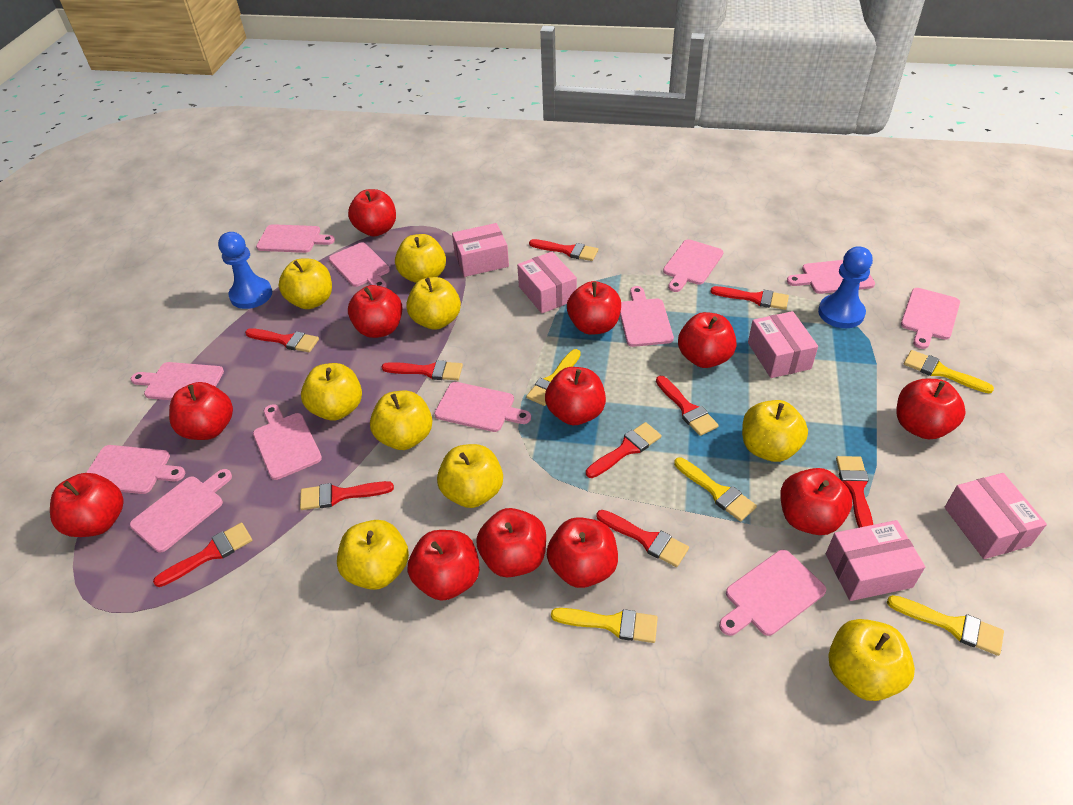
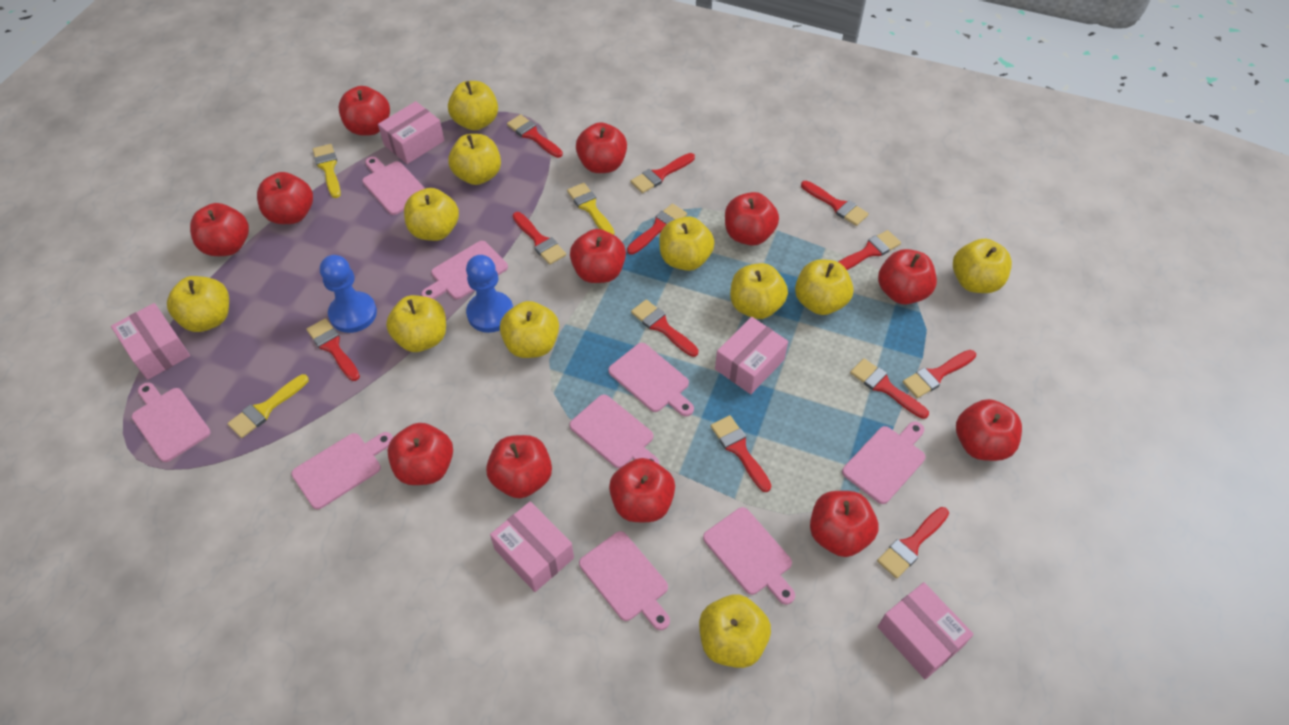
pink cutting board: 12 -> 9
red brush: 10 -> 12
yellow apple: 9 -> 11
yellow brush: 5 -> 3

